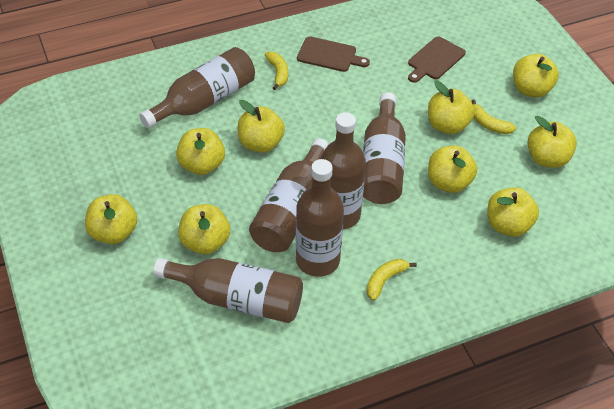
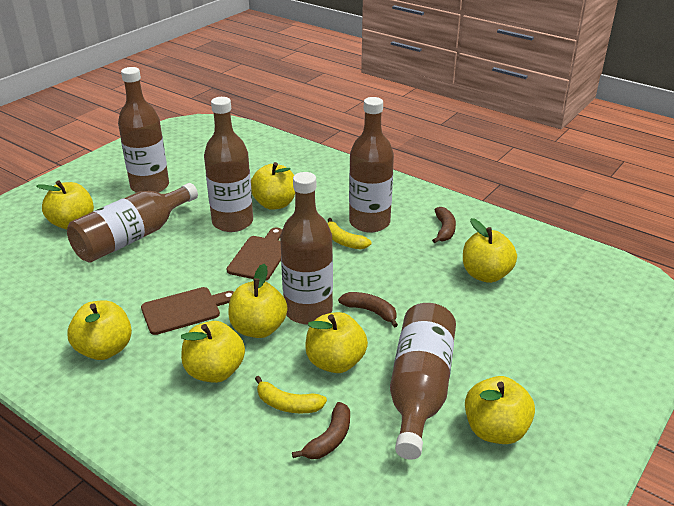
brown banana: 0 -> 3
yellow apple: 9 -> 8
yellow banana: 3 -> 2

